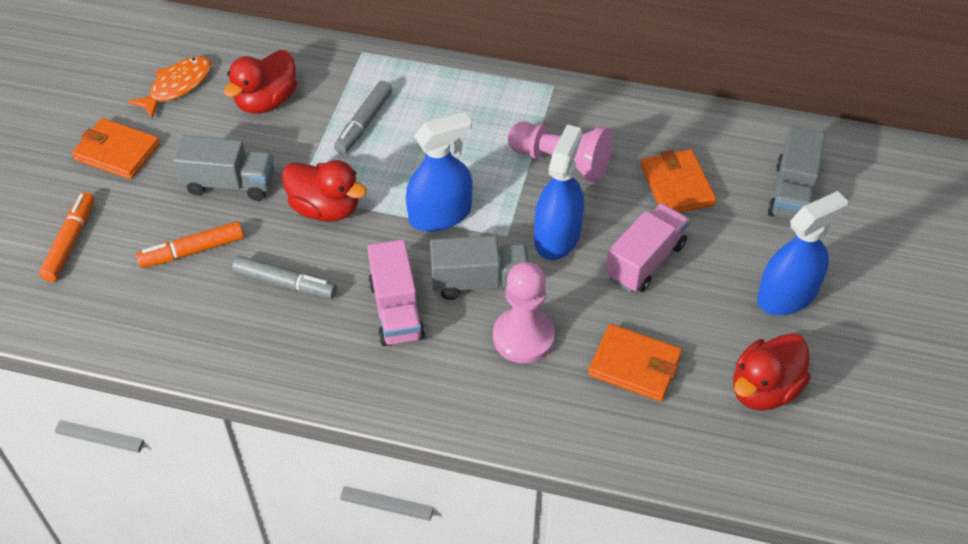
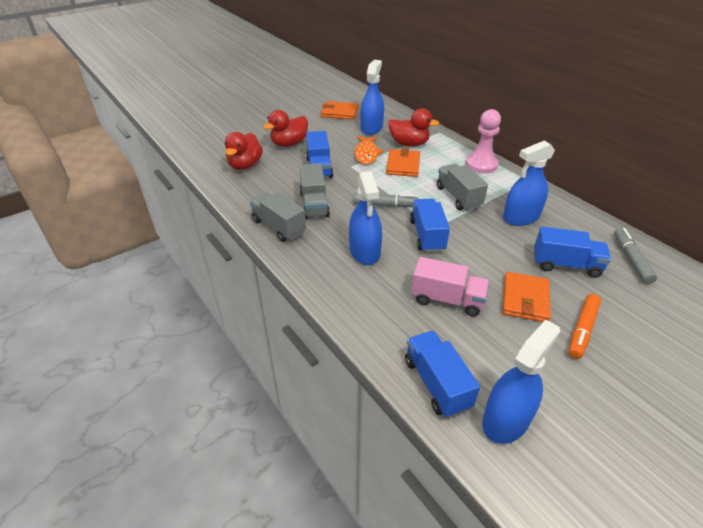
blue spray bottle: 3 -> 4
blue truck: 0 -> 4
orange marker: 2 -> 1
pink pawn: 2 -> 1
pink truck: 2 -> 1

